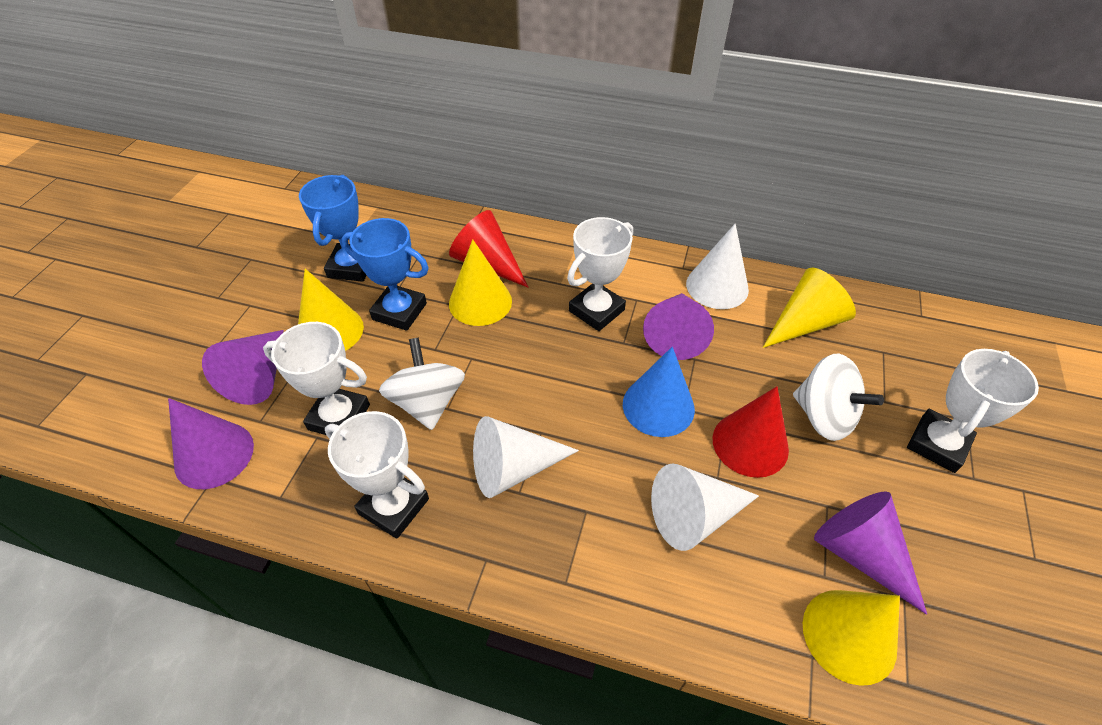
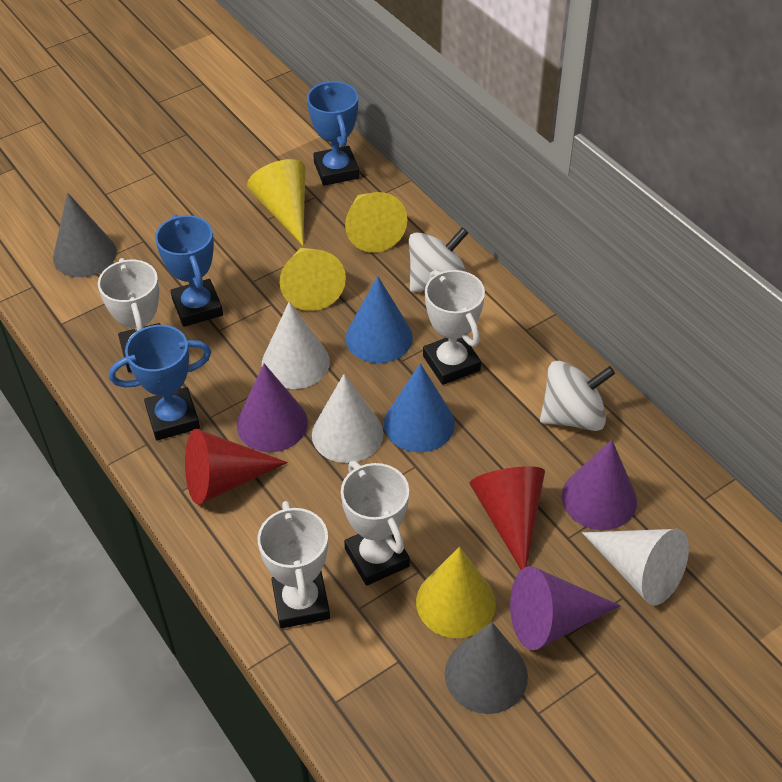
blue cone: 1 -> 2
blue trophy: 2 -> 3
grey cone: 0 -> 2
purple cone: 4 -> 3

